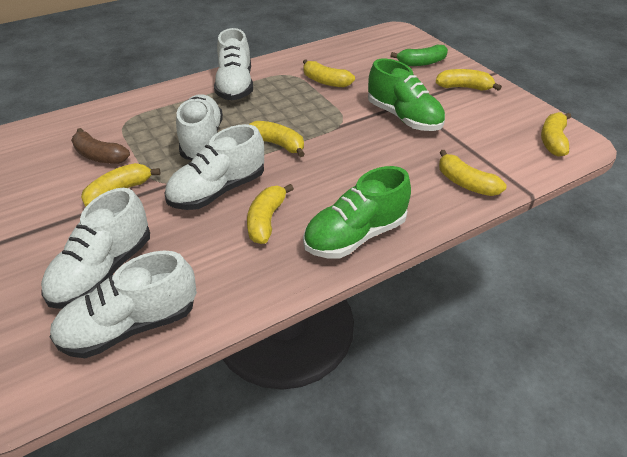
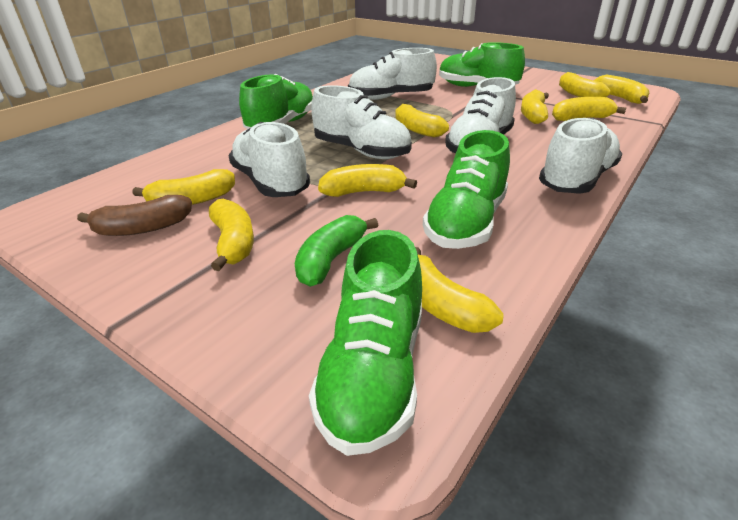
green shoe: 2 -> 4
yellow banana: 7 -> 9

